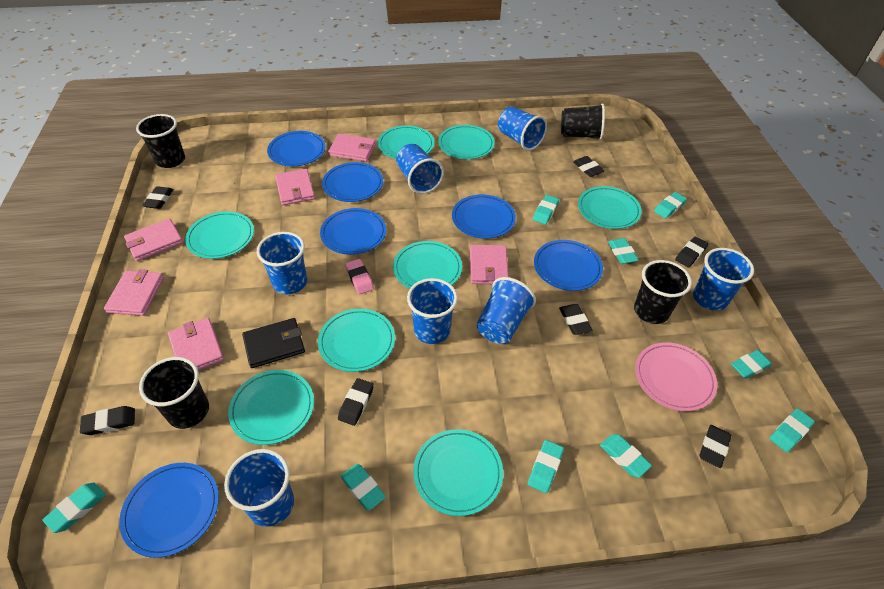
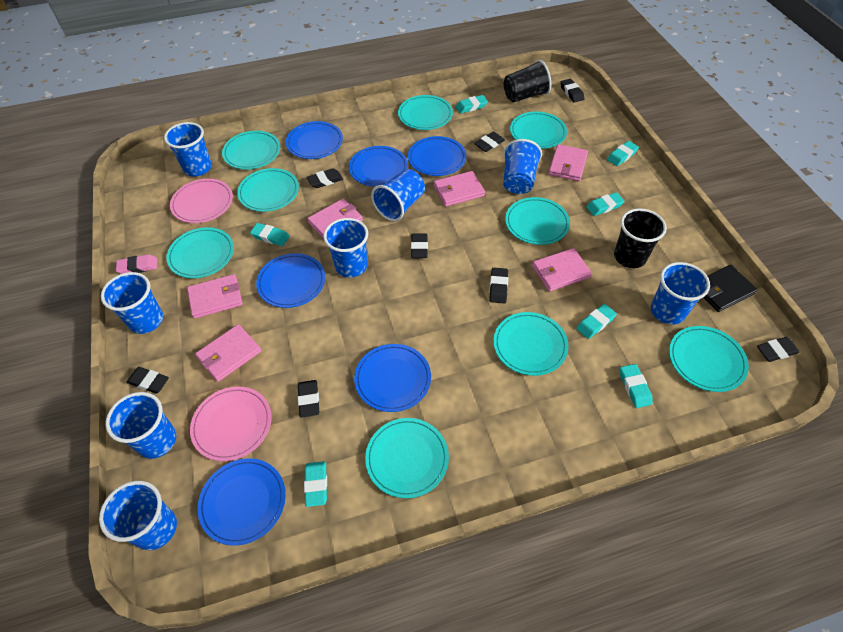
black cup: 4 -> 2
black eraser: 7 -> 8
blue cup: 7 -> 8
pink plate: 1 -> 2
turquoise eraser: 9 -> 7
turquoise plate: 8 -> 9

